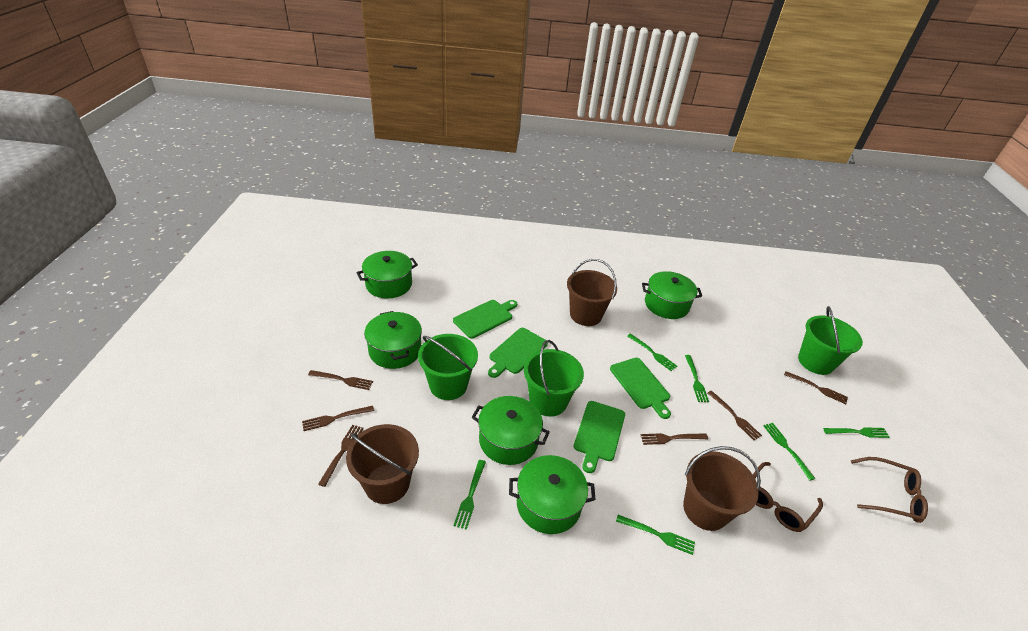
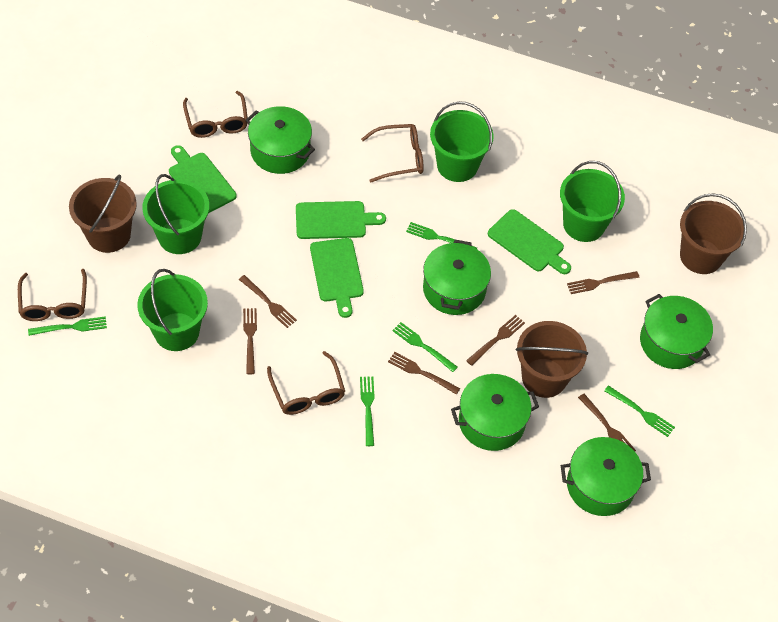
brown glasses: 2 -> 4
green bucket: 3 -> 4
green fork: 6 -> 5

